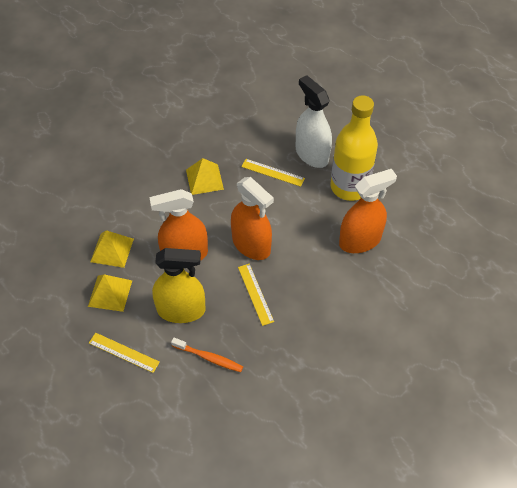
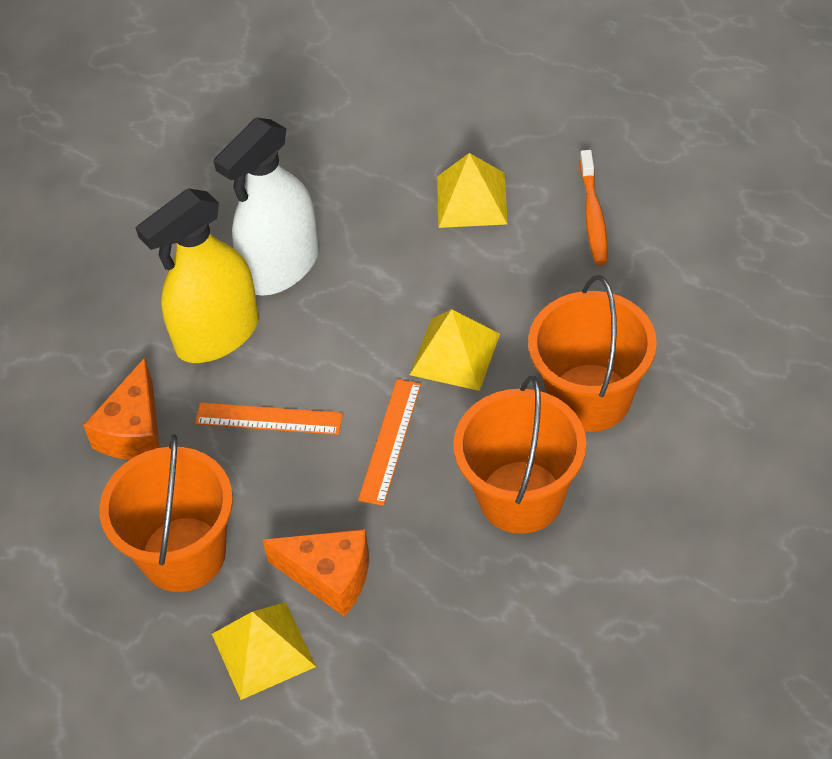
orange bucket: 0 -> 3
orange cheese: 0 -> 2
orange ruler: 0 -> 2
orange spray bottle: 3 -> 0
yellow bottle: 1 -> 0
yellow ruler: 3 -> 0

